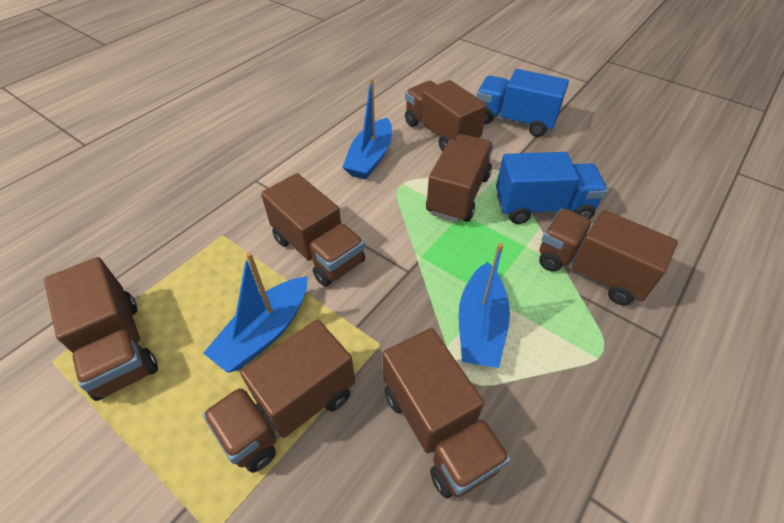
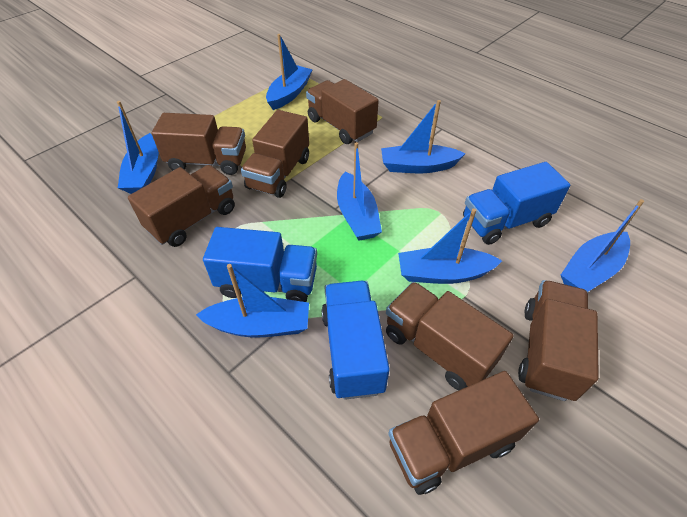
blue boat: 3 -> 7
blue truck: 2 -> 3

